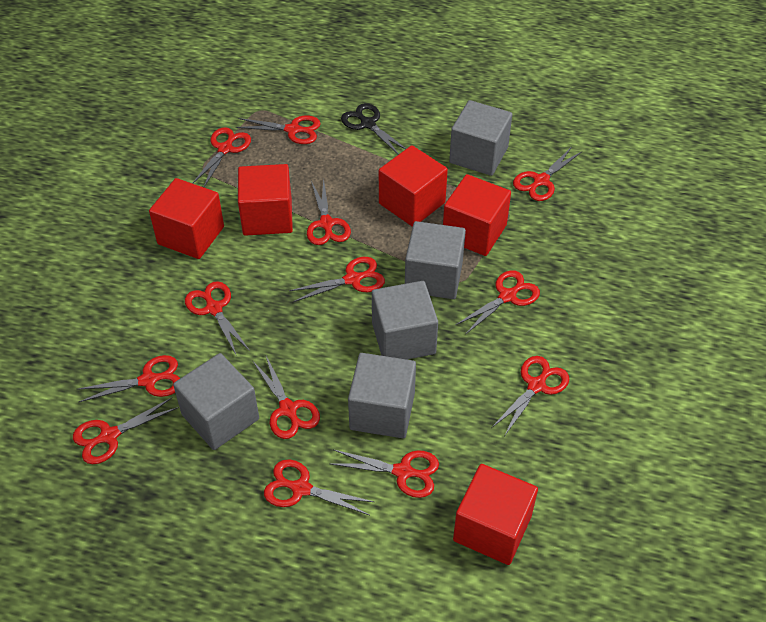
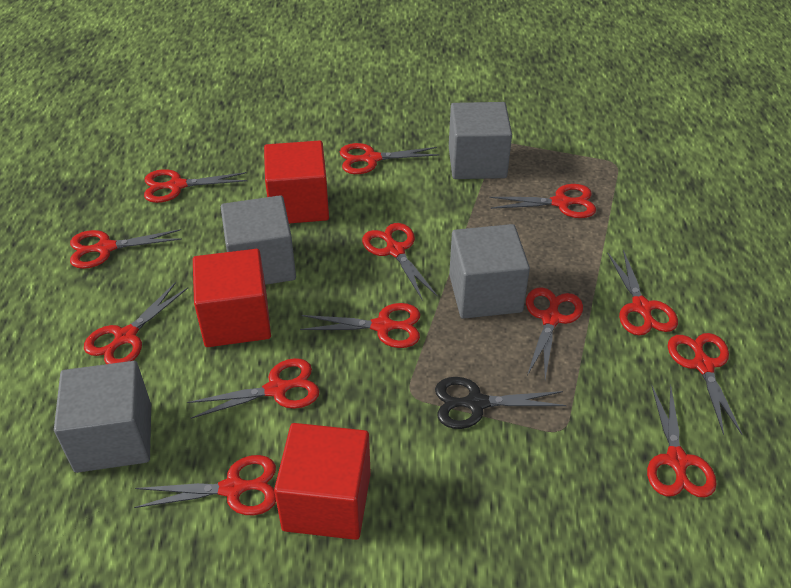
grey cube: 5 -> 4
red cube: 5 -> 3

